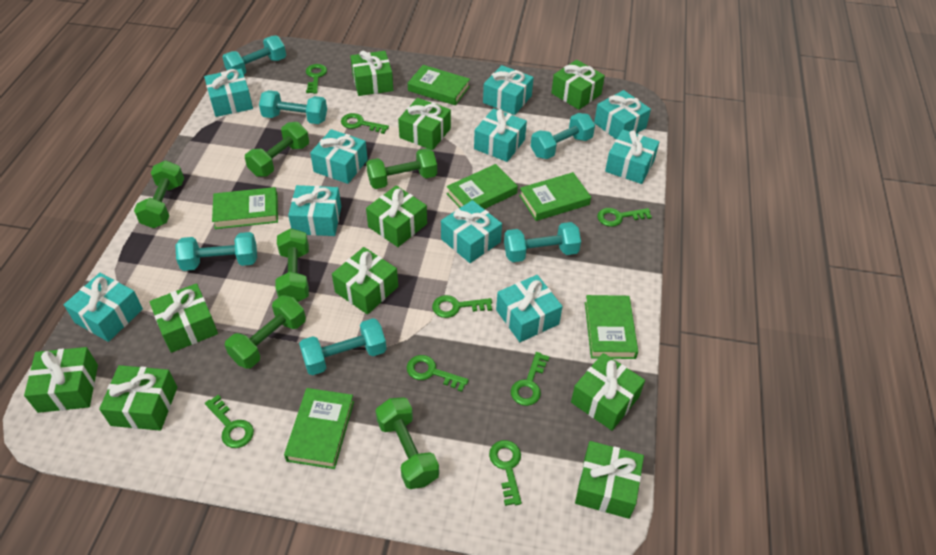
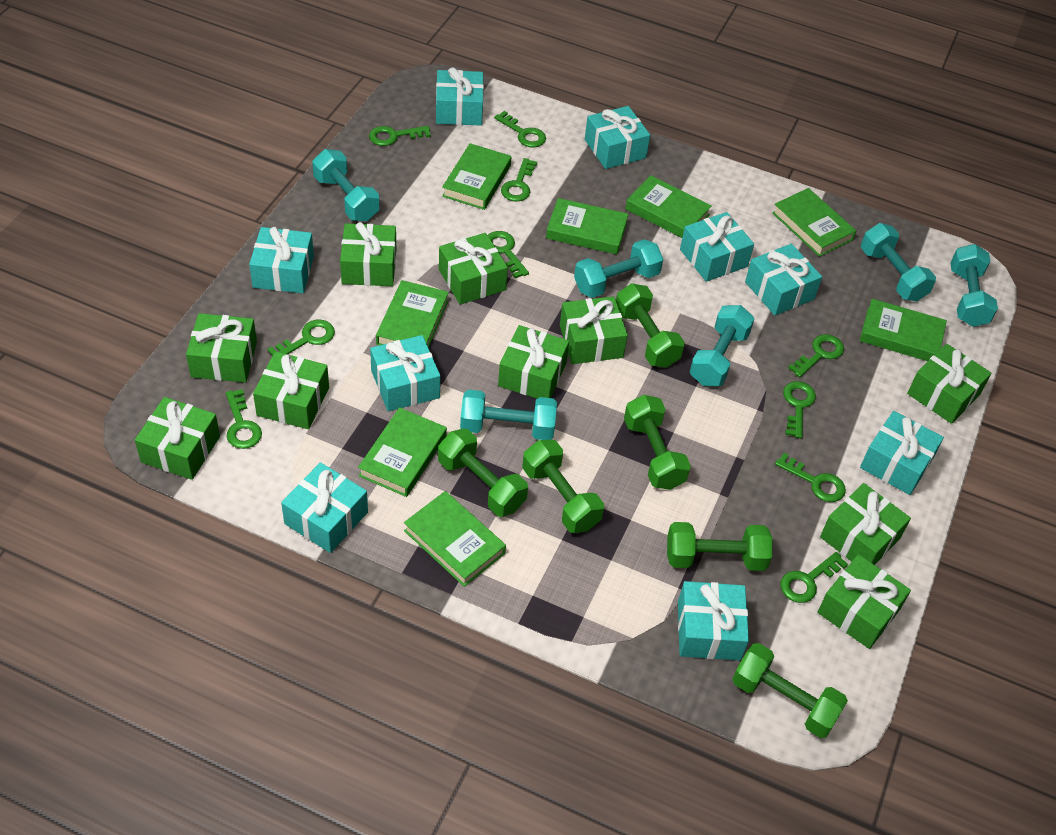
green book: 6 -> 8
green key: 8 -> 10
turquoise gift: 10 -> 9

